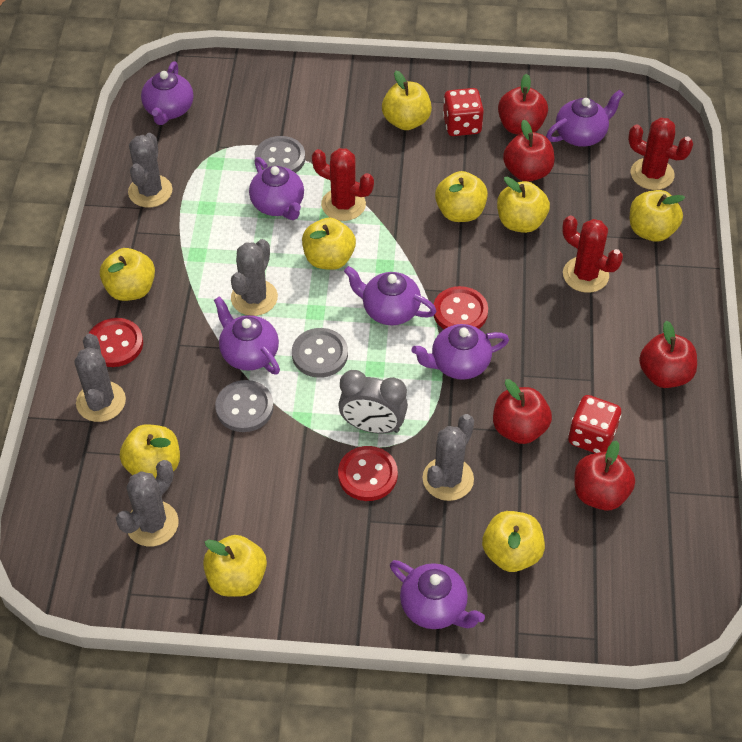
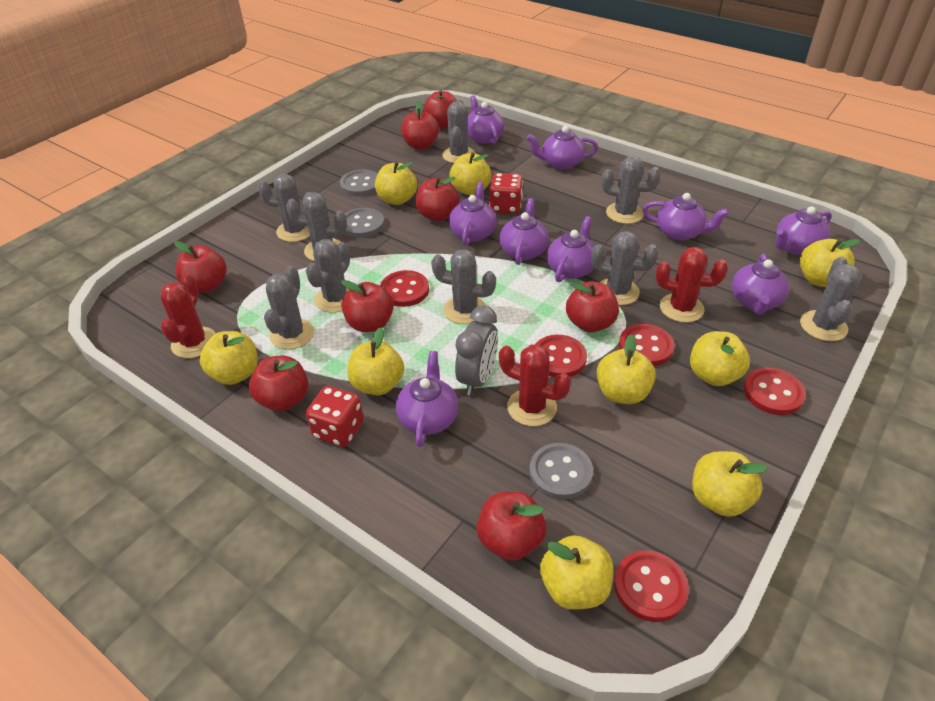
grey cactus: 5 -> 9
purple teapot: 7 -> 9
red apple: 5 -> 8
red button: 3 -> 5

